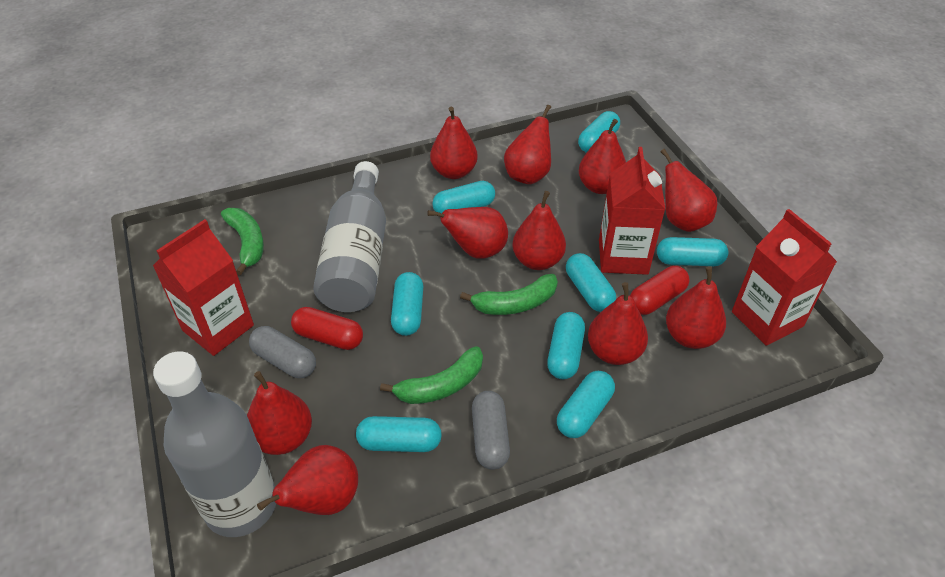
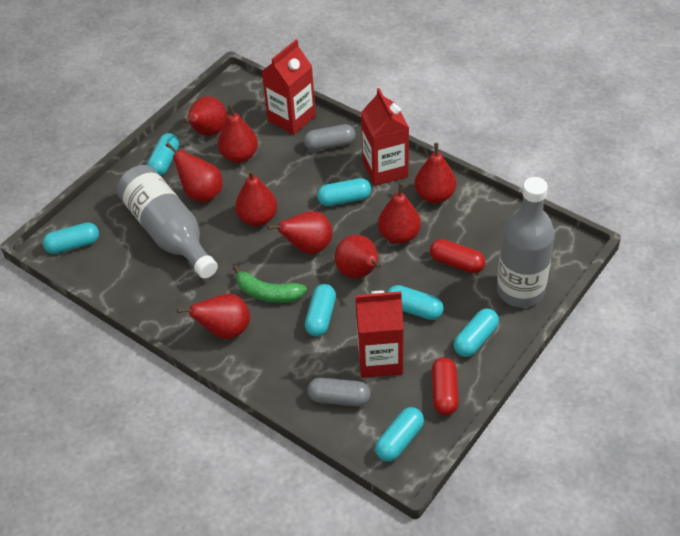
green banana: 3 -> 1
red pear: 10 -> 9
turquoise capsule: 8 -> 7

